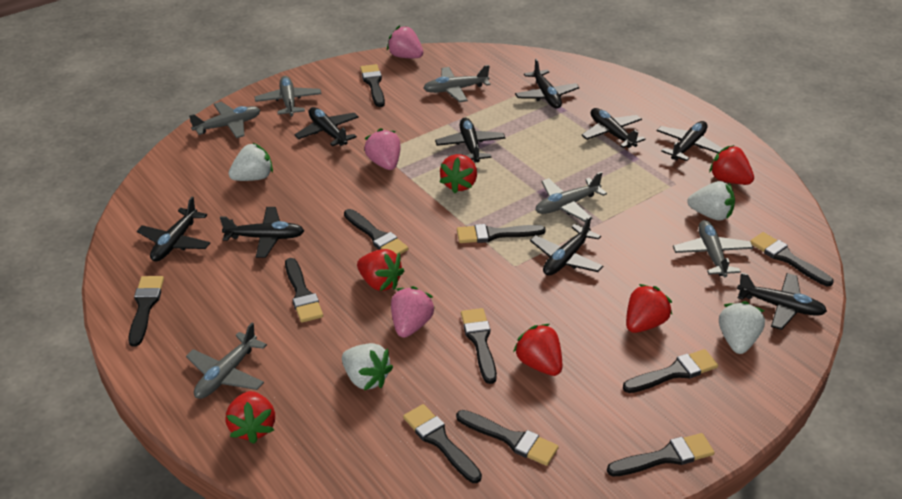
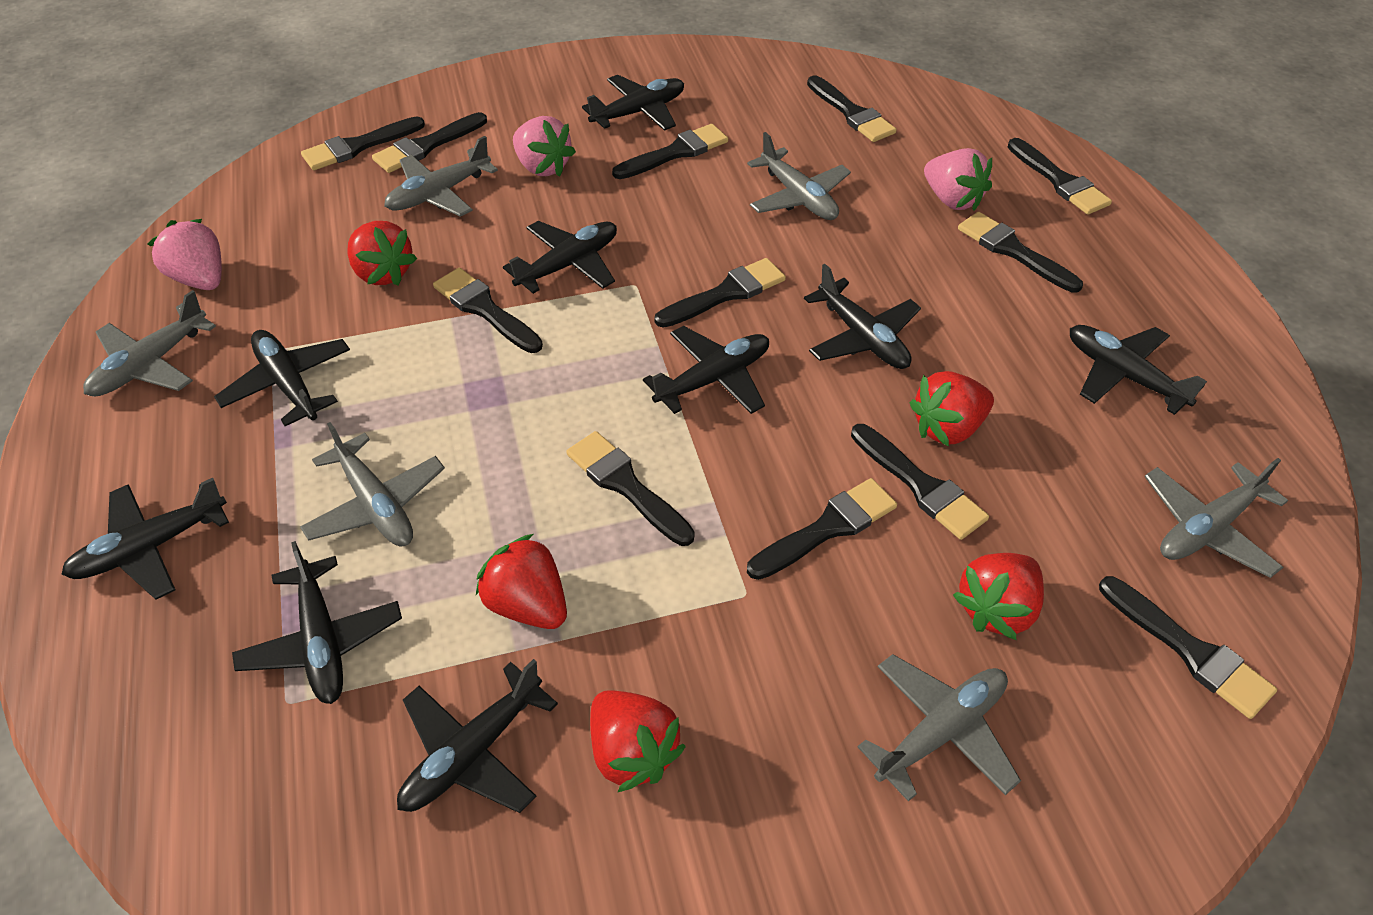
black brush: 11 -> 12
red strawberry: 6 -> 5
white strawberry: 4 -> 0

